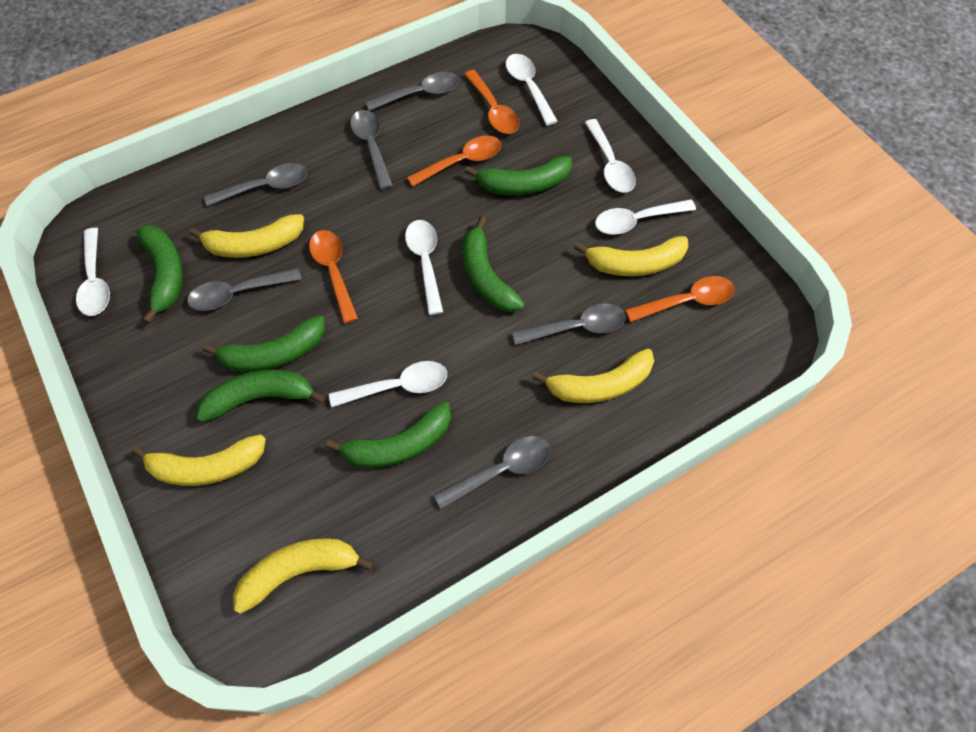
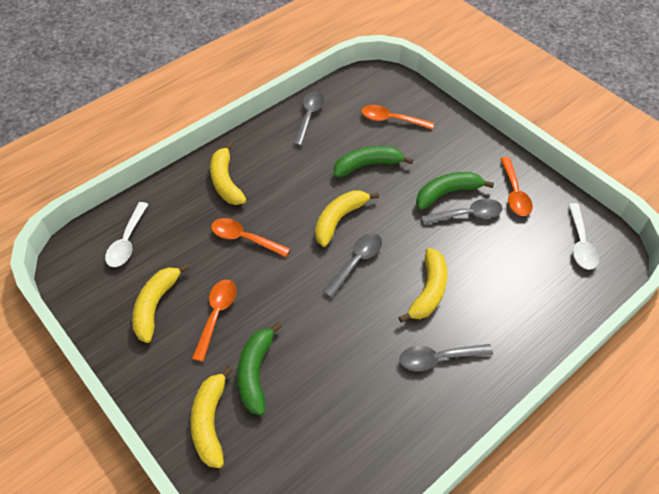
green banana: 6 -> 3
grey spoon: 6 -> 4
white spoon: 6 -> 2

